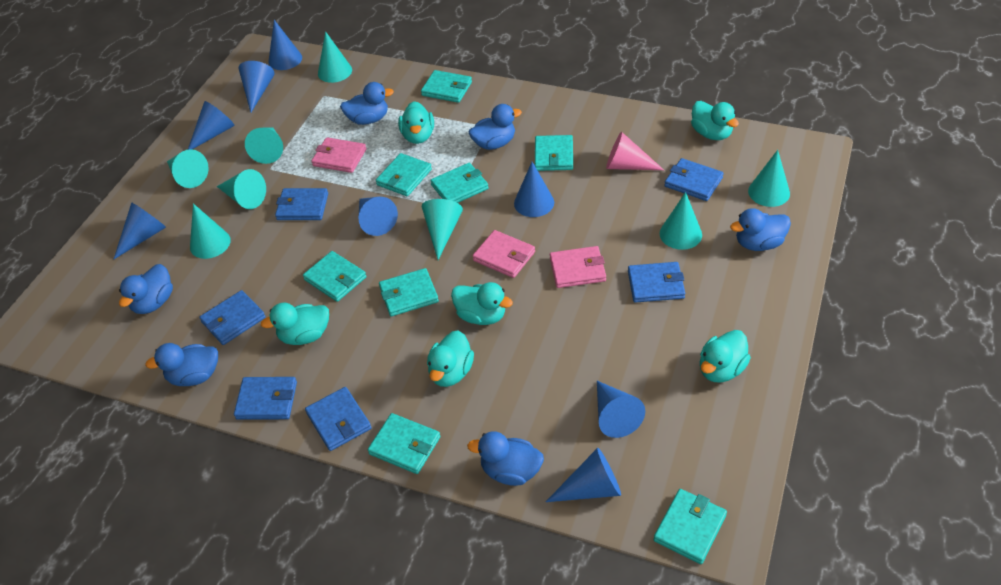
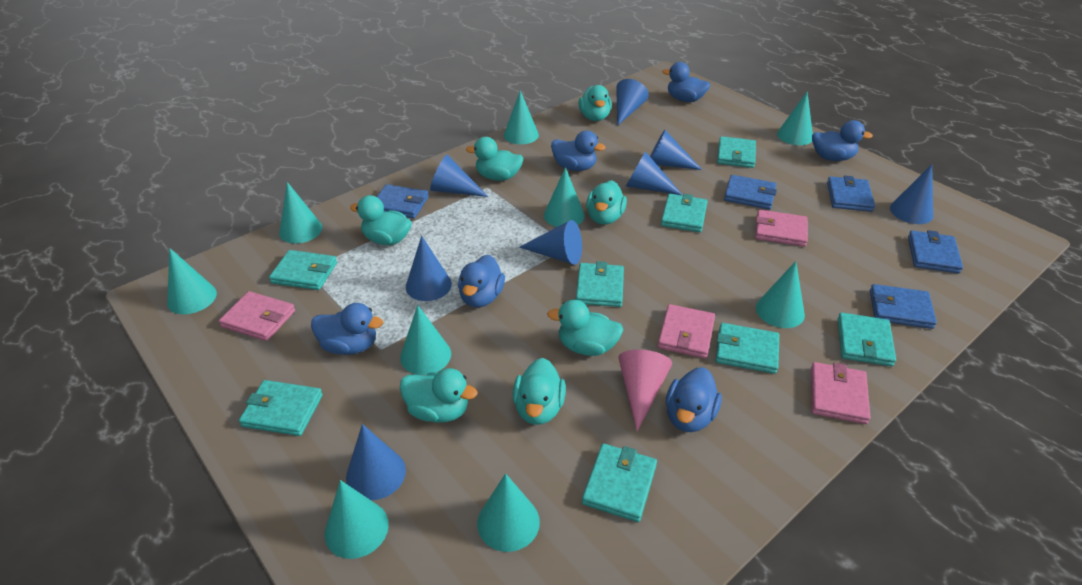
blue wallet: 6 -> 5
pink wallet: 3 -> 4
turquoise cone: 8 -> 9
turquoise duck: 6 -> 7

